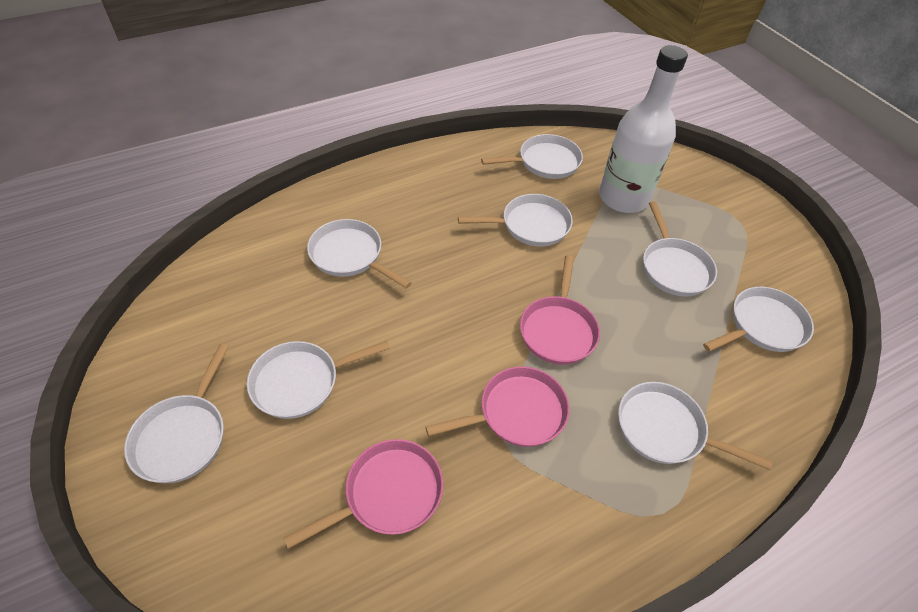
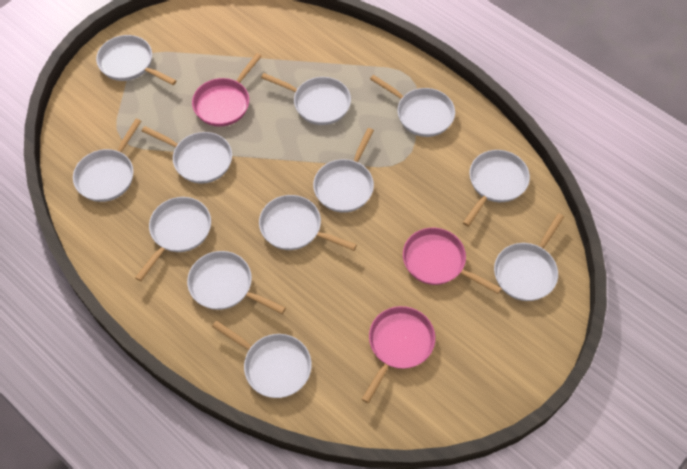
white bottle: 1 -> 0
white pan: 8 -> 12

